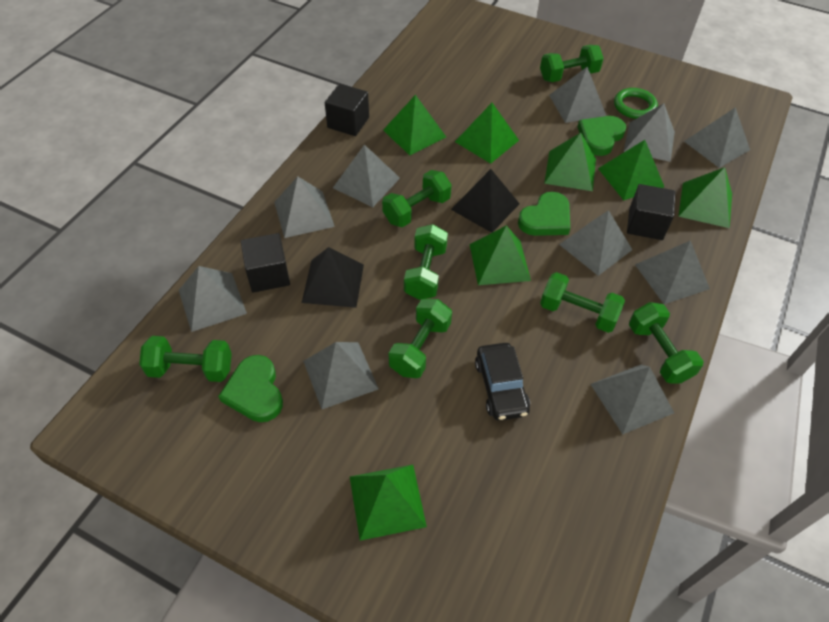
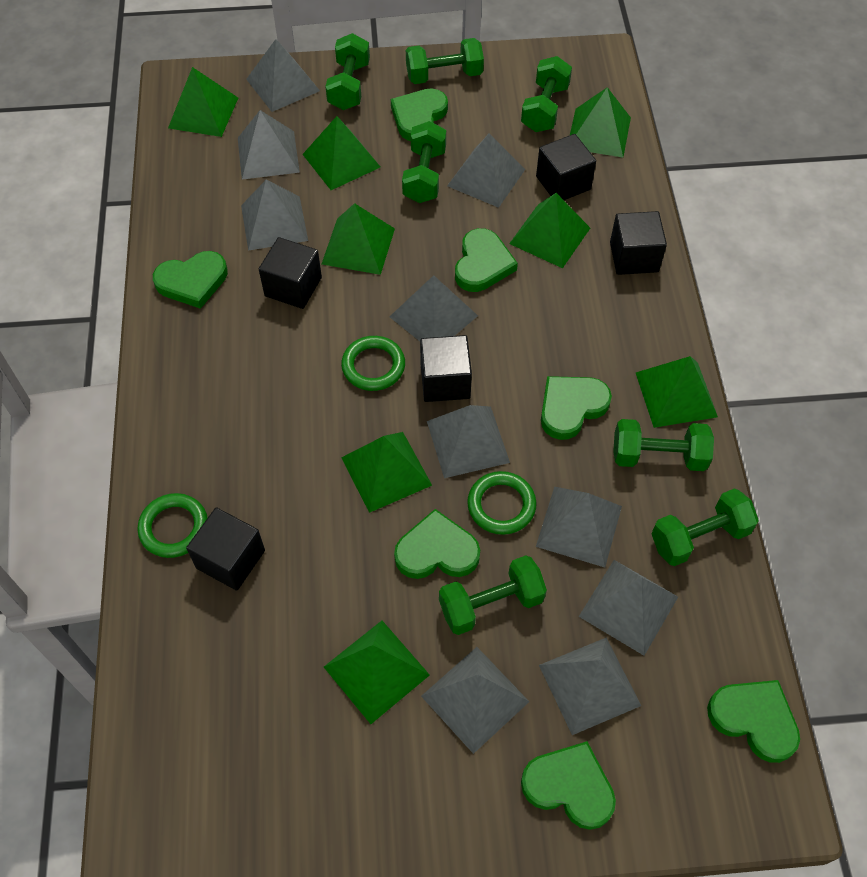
black car: 1 -> 0
black cube: 3 -> 5
black pyramid: 2 -> 0
green heart: 3 -> 7
green pyramid: 7 -> 8
green ring: 1 -> 3

